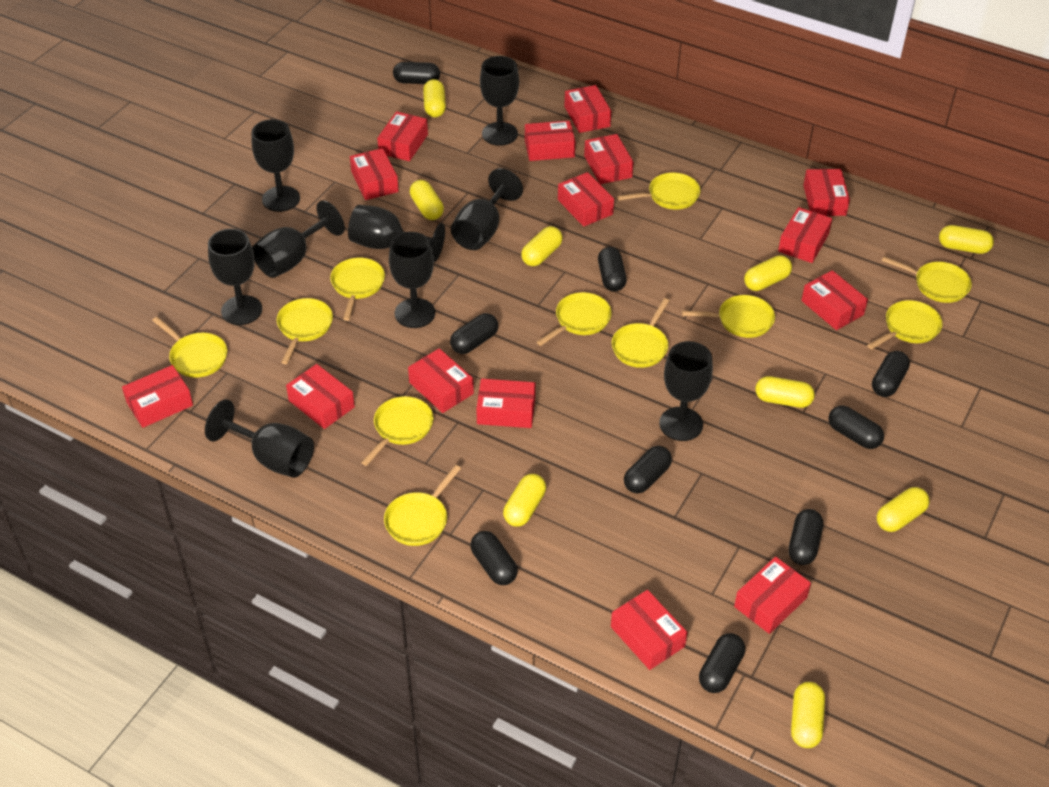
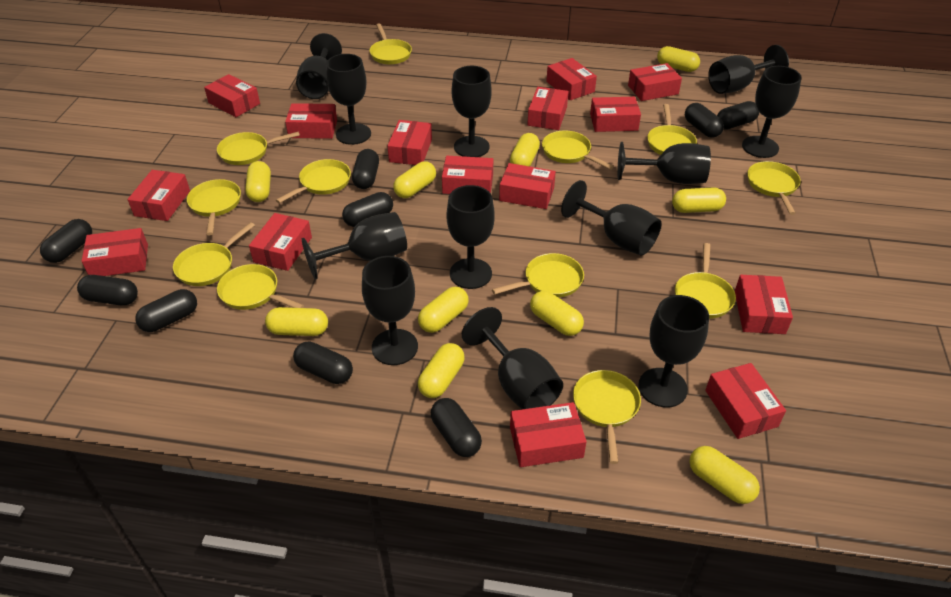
black goblet: 9 -> 12
yellow capsule: 9 -> 10
yellow pan: 11 -> 12

